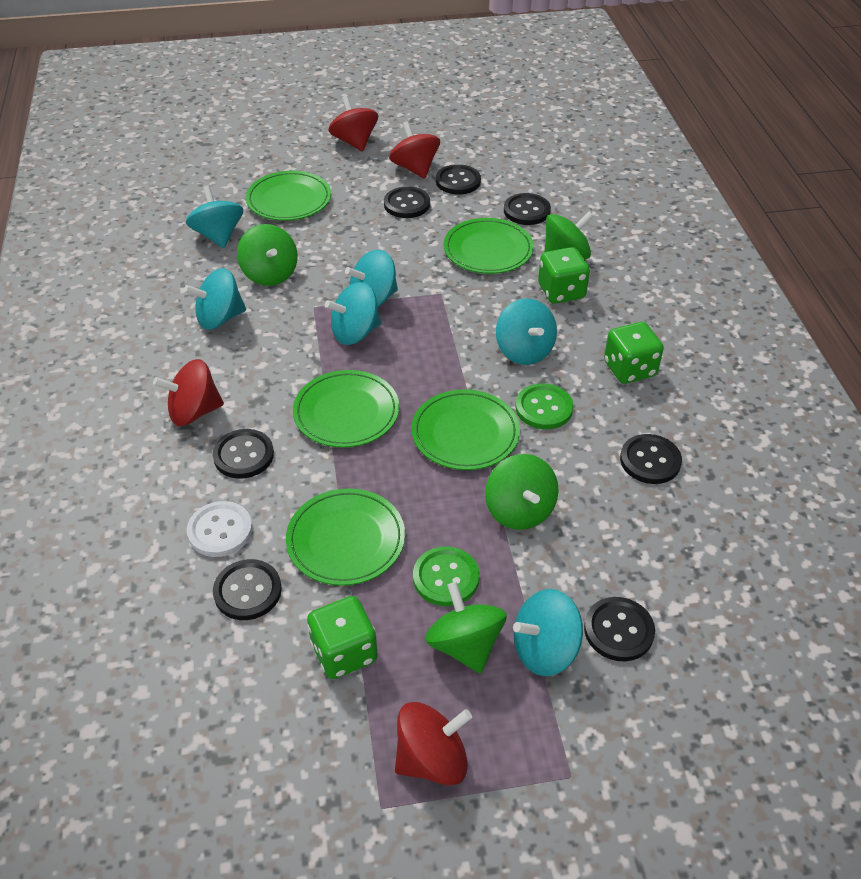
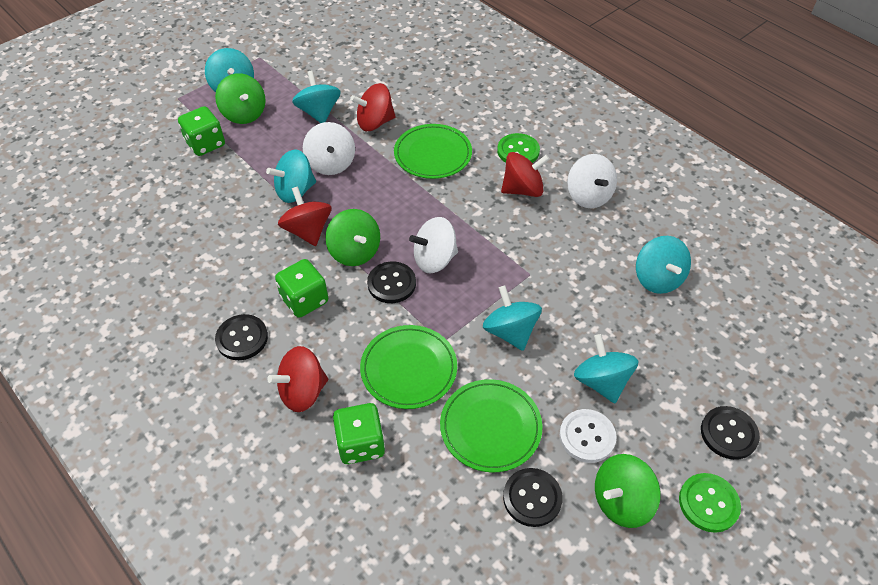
black button: 7 -> 4
green plate: 5 -> 3
green spinning top: 4 -> 3
white spinning top: 0 -> 3

